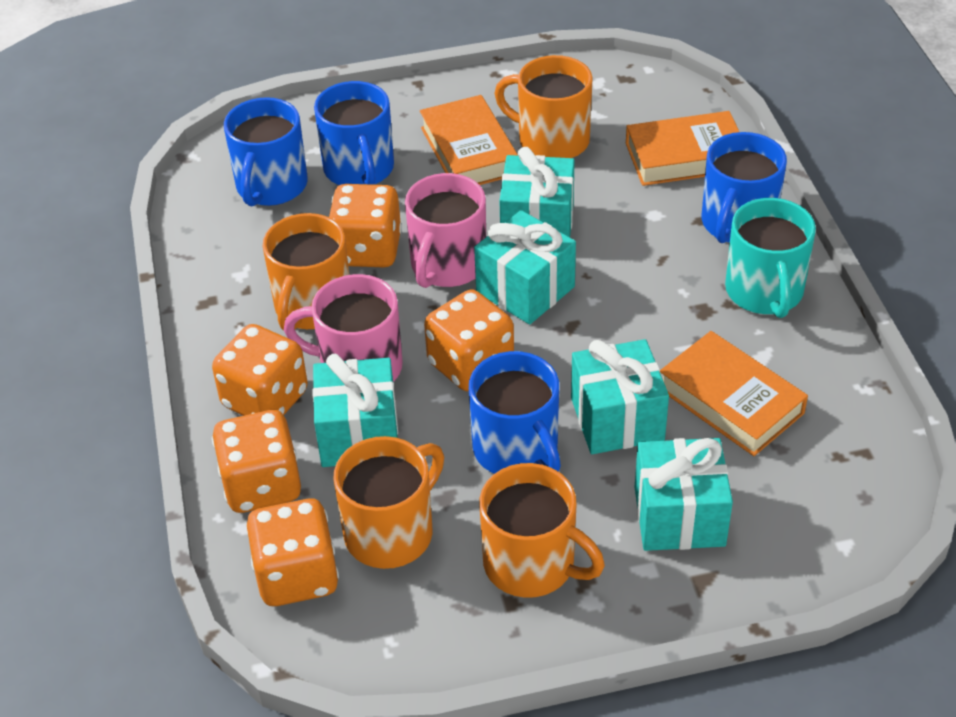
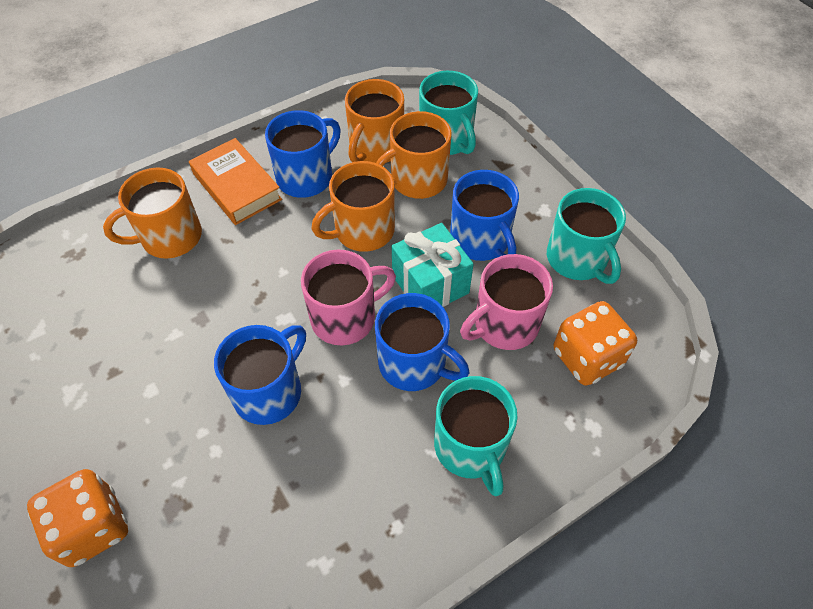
orange book: 3 -> 1
orange dice: 5 -> 2
turquoise gift: 5 -> 1
turquoise mug: 1 -> 3

